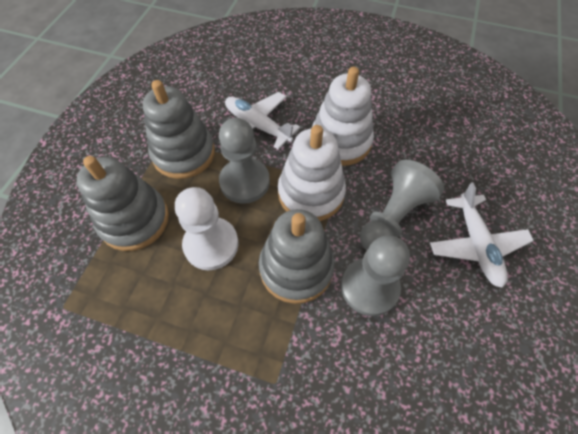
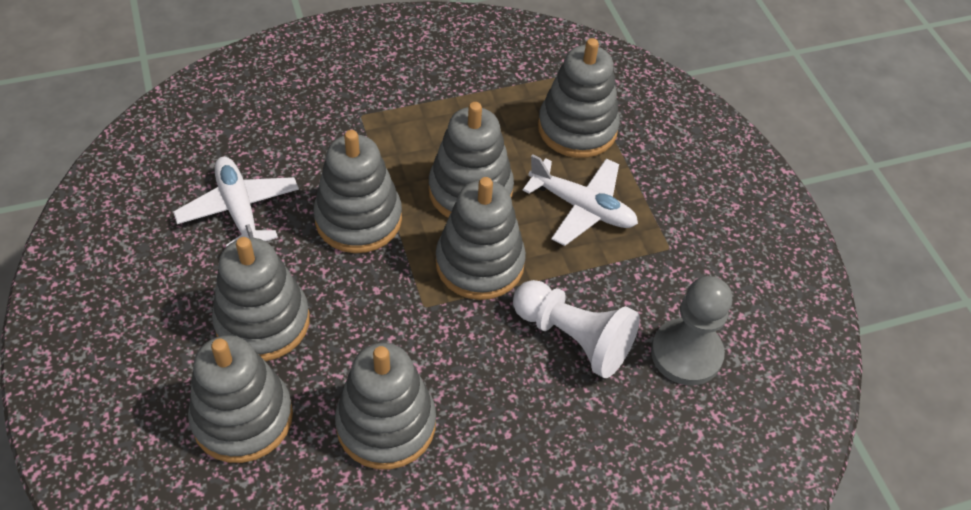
grey pawn: 3 -> 1
grey stacking toy: 3 -> 7
white stacking toy: 2 -> 0

